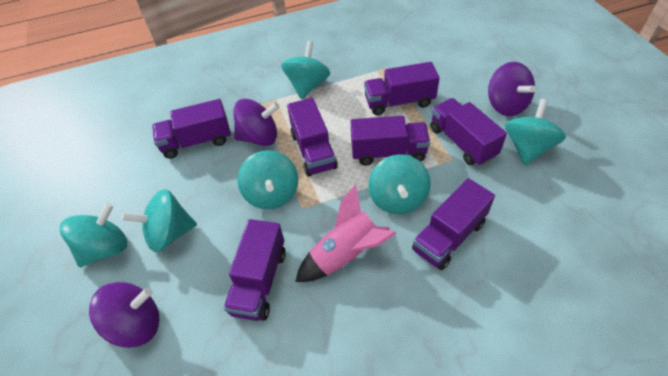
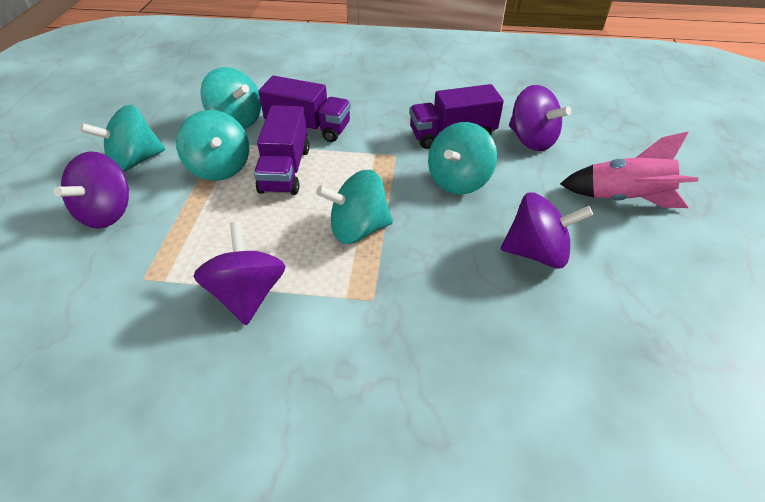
purple spinning top: 3 -> 4
purple truck: 7 -> 3
turquoise spinning top: 6 -> 5

